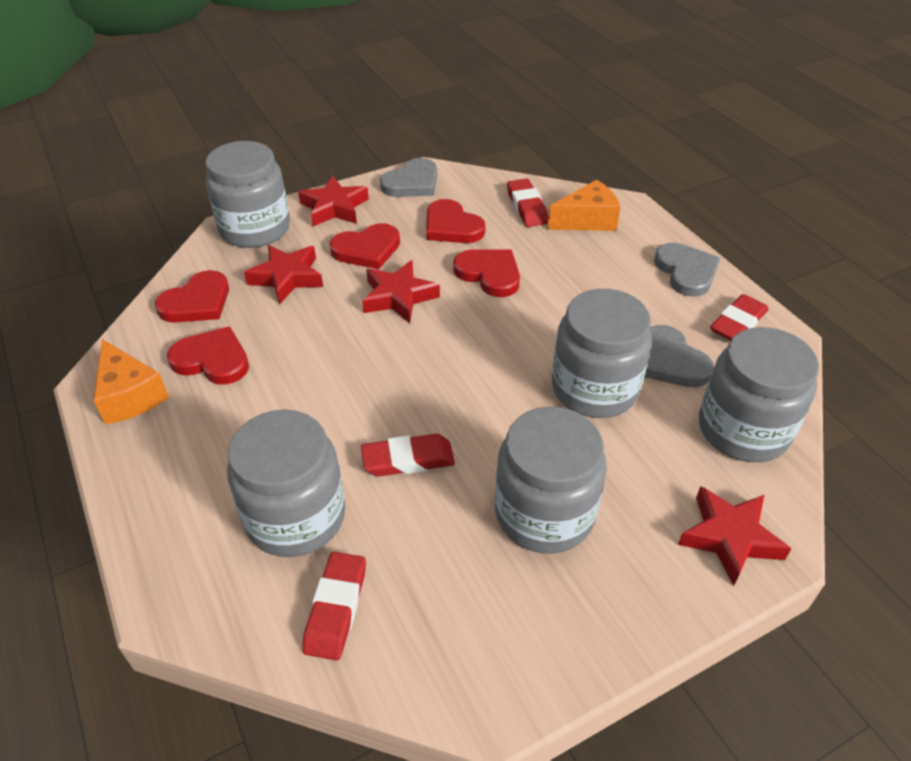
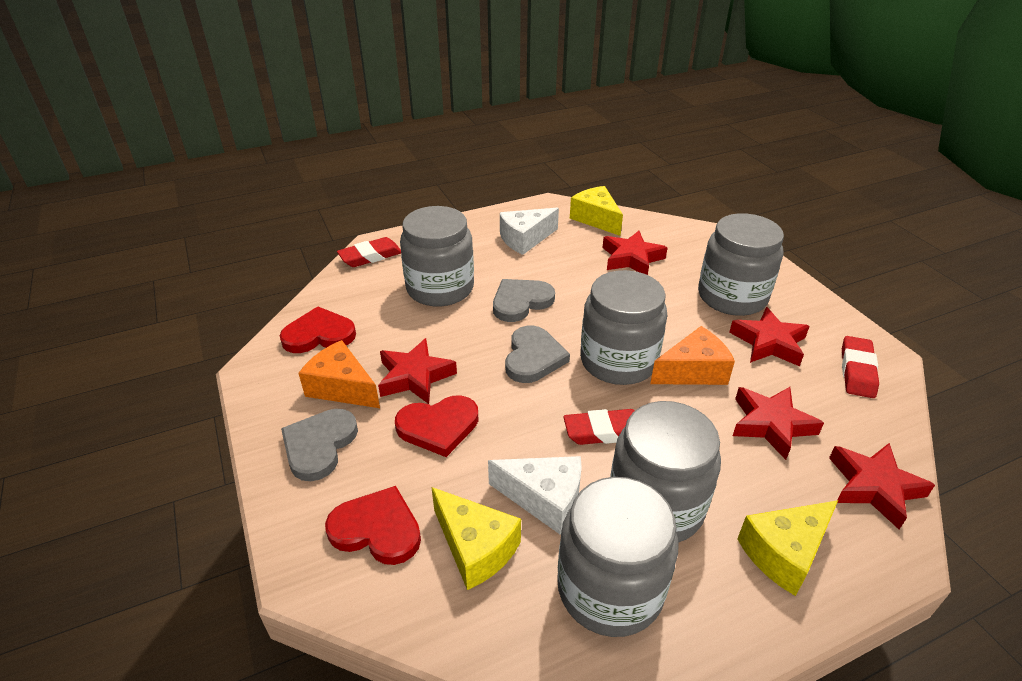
red eraser: 4 -> 3
red heart: 5 -> 3
red star: 4 -> 5
white cheese: 0 -> 2
yellow cheese: 0 -> 3

